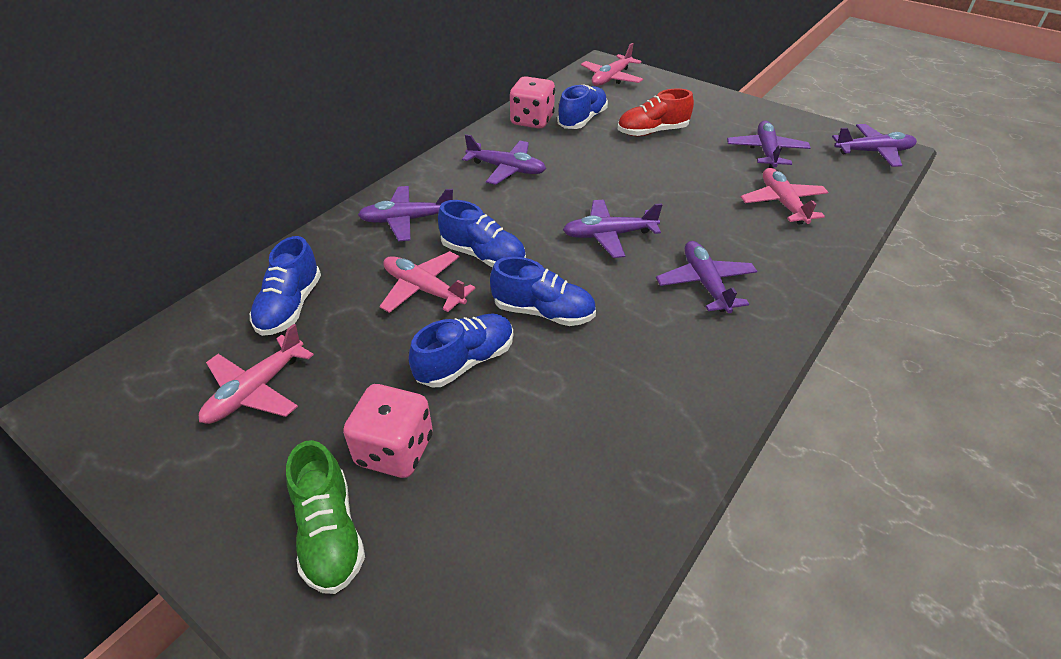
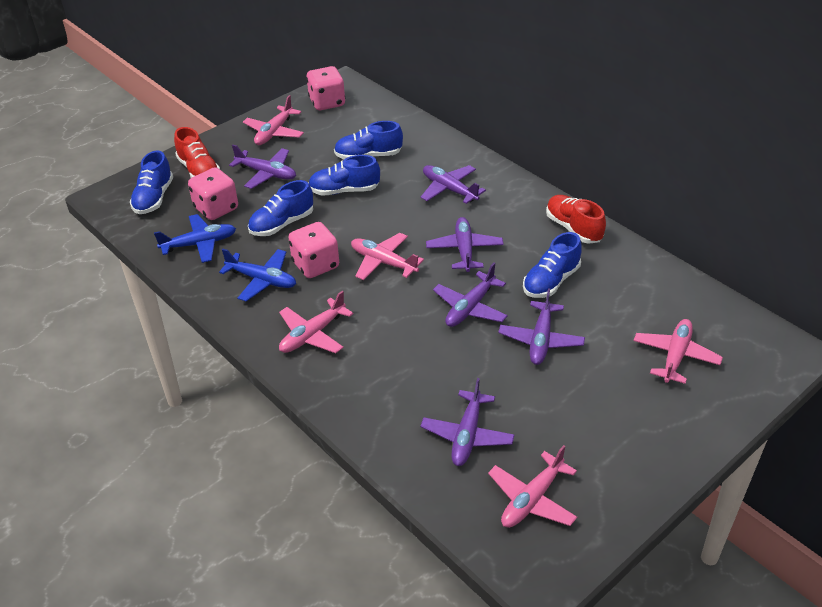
blue plane: 0 -> 2
green shoe: 1 -> 0
pink dice: 2 -> 3
pink plane: 4 -> 5
red shoe: 1 -> 2

